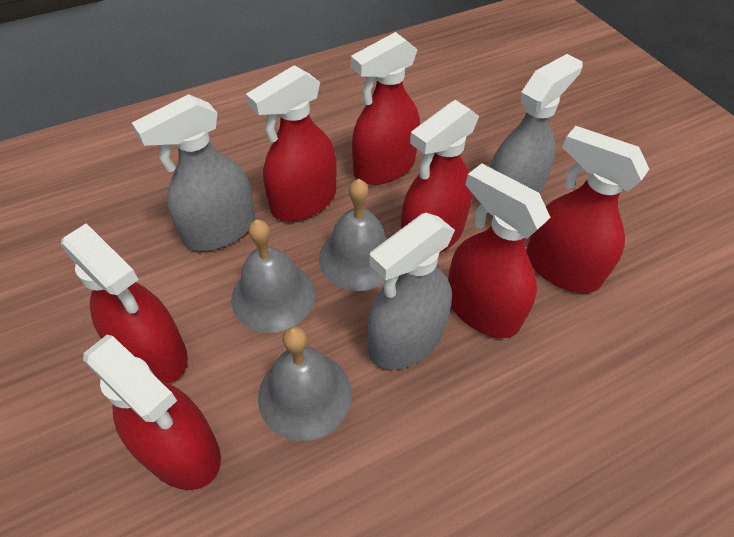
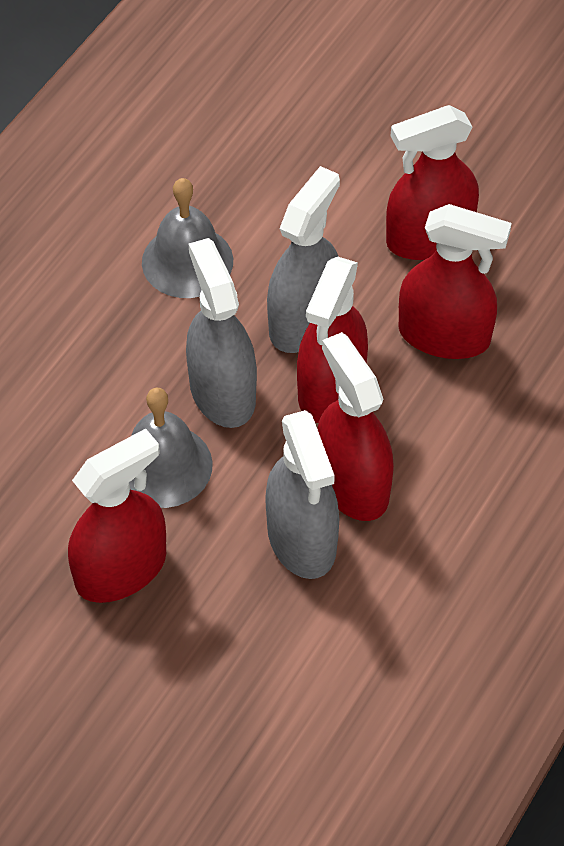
grey bell: 3 -> 2
red spray bottle: 7 -> 5

